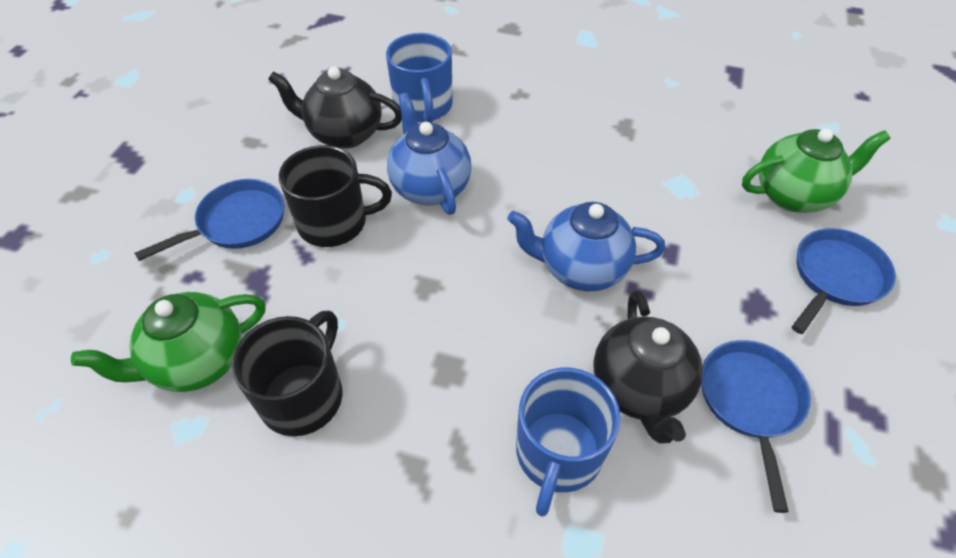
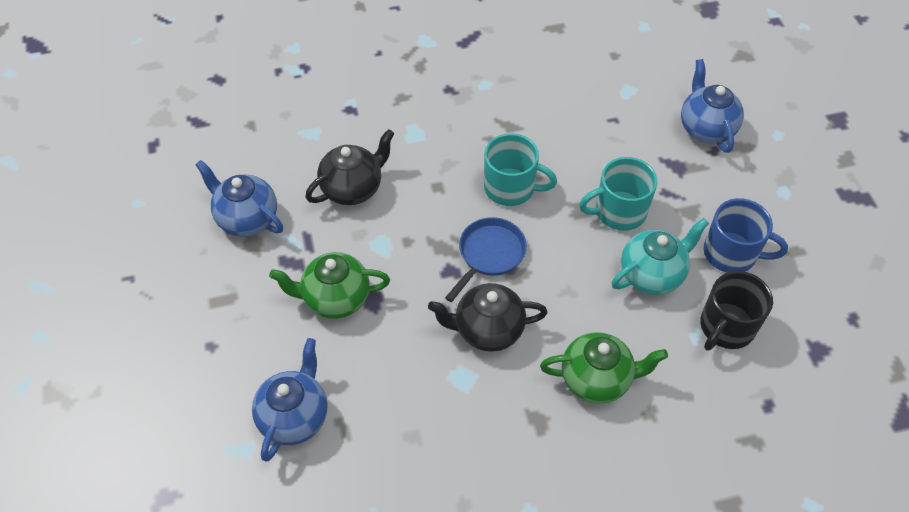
black mug: 2 -> 1
blue mug: 2 -> 1
blue pan: 3 -> 1
blue teapot: 2 -> 3
turquoise mug: 0 -> 2
turquoise teapot: 0 -> 1

